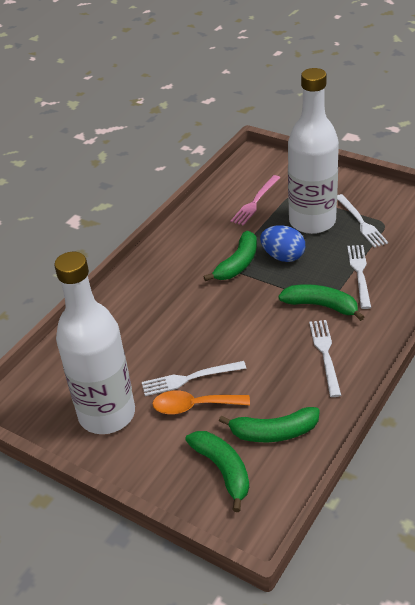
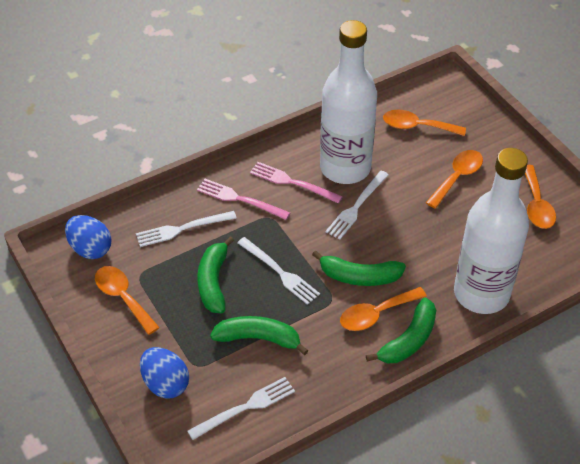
blue egg: 1 -> 2
orange spoon: 1 -> 5
pink fork: 1 -> 2

